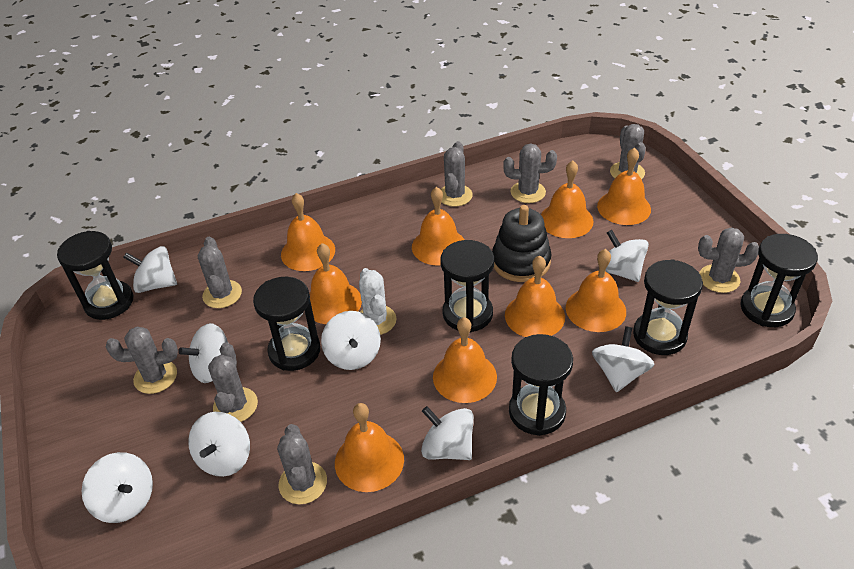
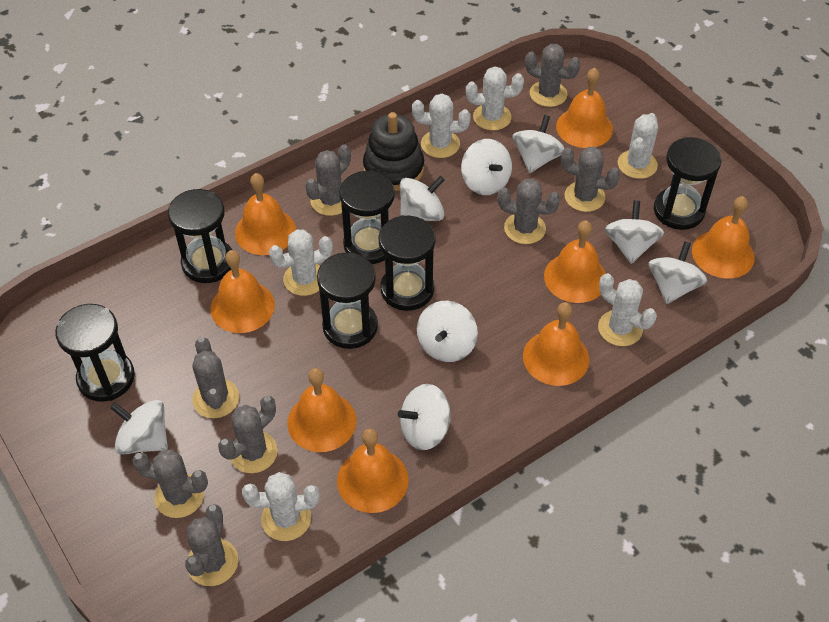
orange bell: 9 -> 8
white cactus: 1 -> 6

